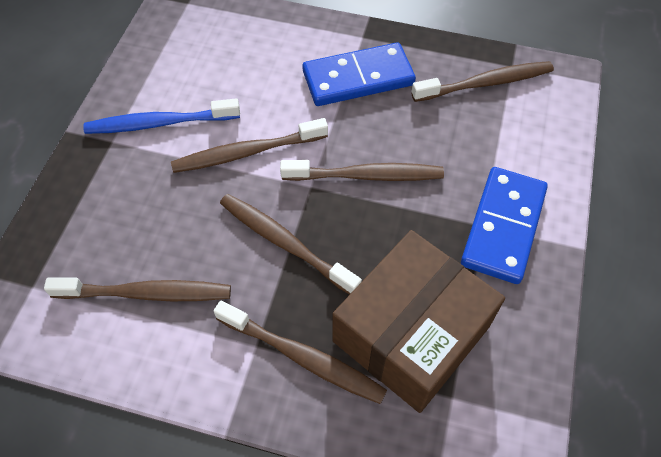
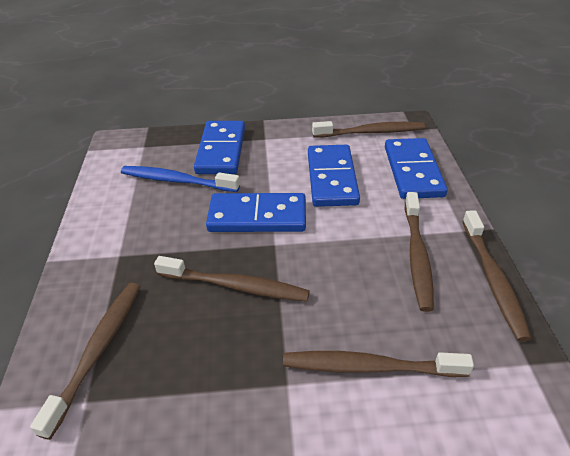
blue domino: 2 -> 4
brown box: 1 -> 0

